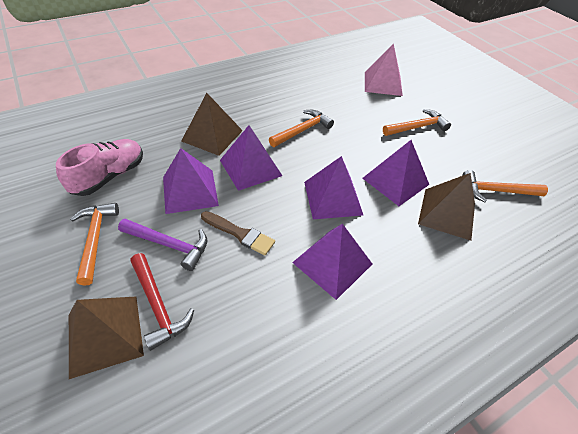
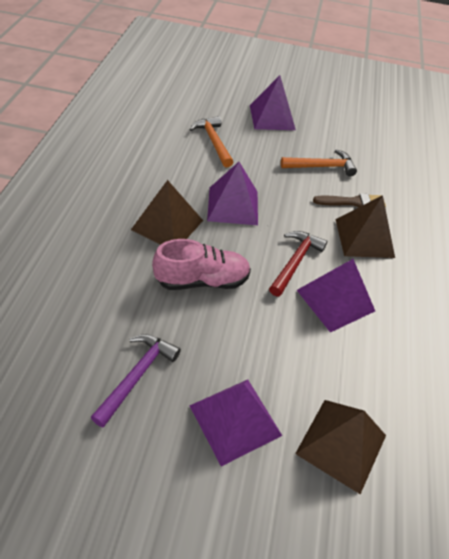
orange hammer: 4 -> 2
pink pyramid: 1 -> 0
purple pyramid: 5 -> 4

